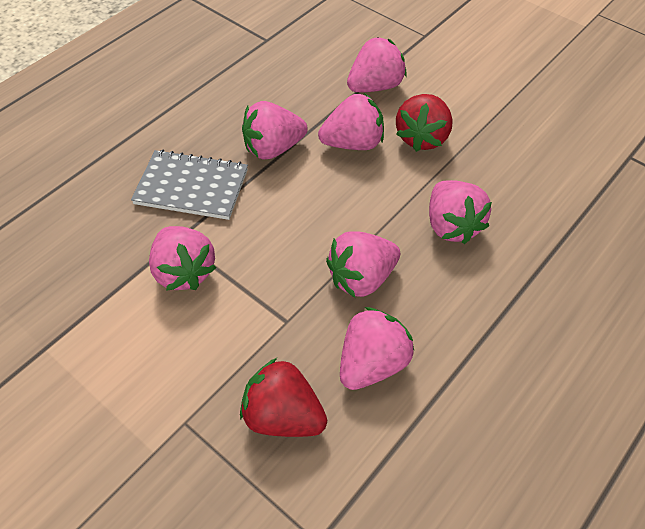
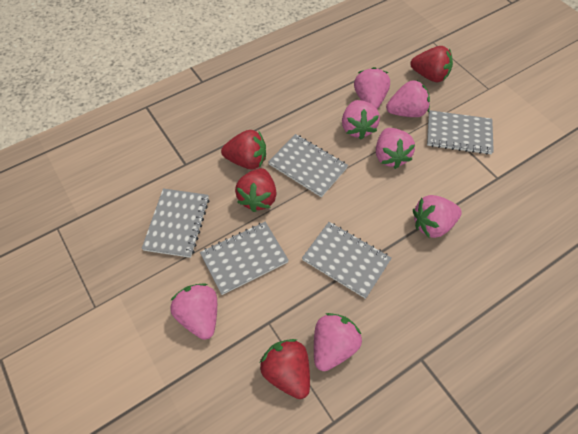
grey notebook: 1 -> 5
red strawberry: 2 -> 4

